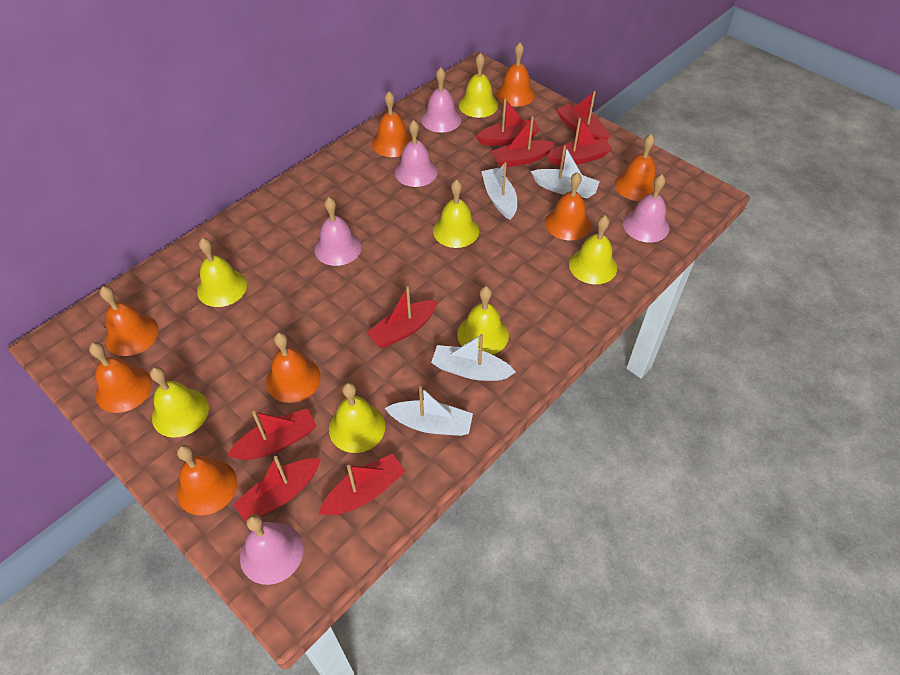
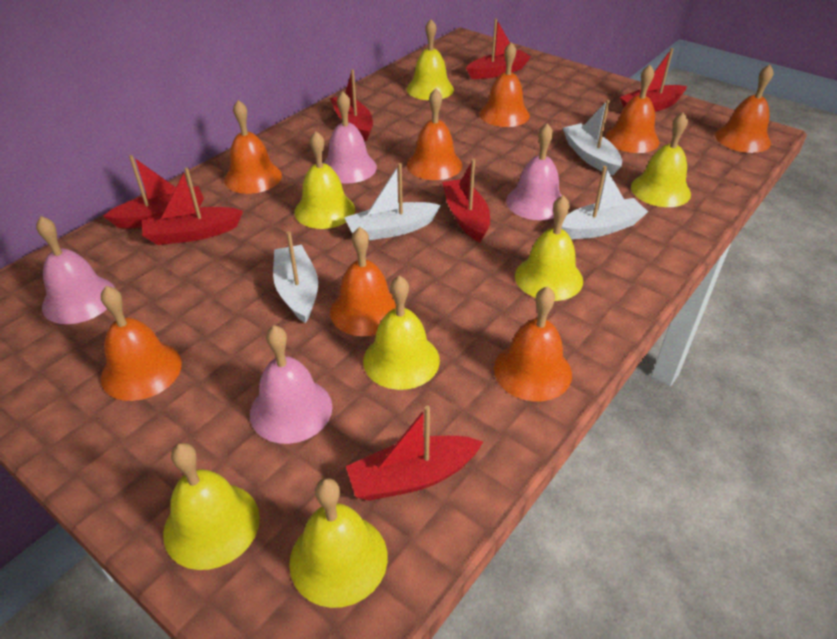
pink bell: 5 -> 4
red boat: 8 -> 7

